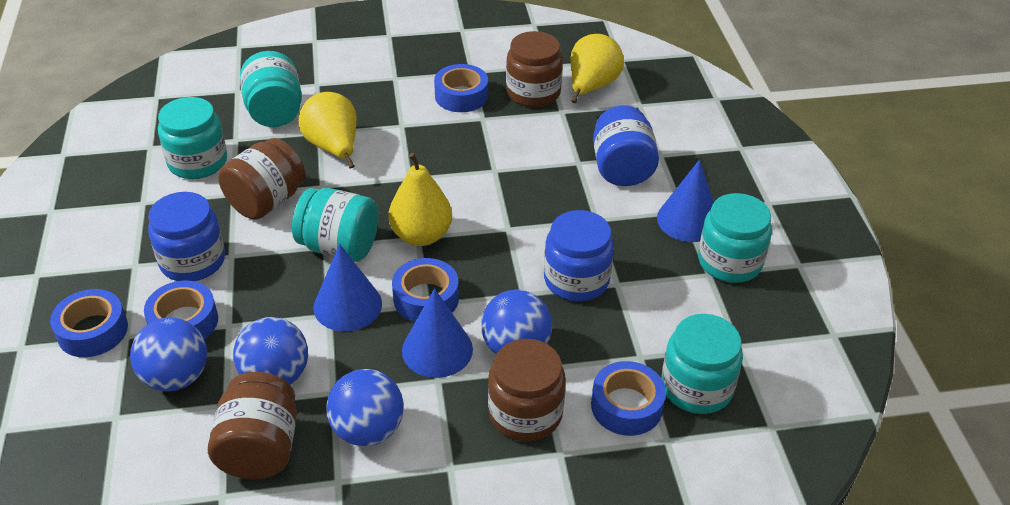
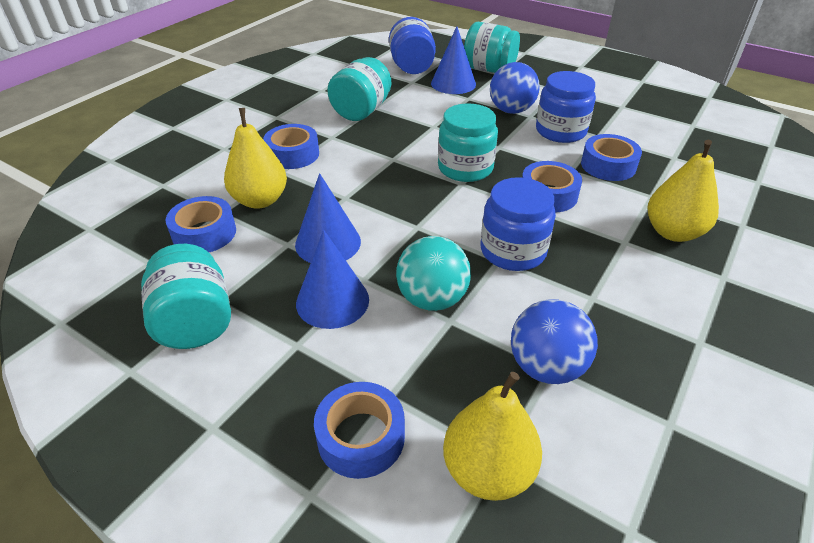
blue ball: 4 -> 2
brown jar: 4 -> 0
turquoise ball: 0 -> 1
turquoise jar: 5 -> 4

